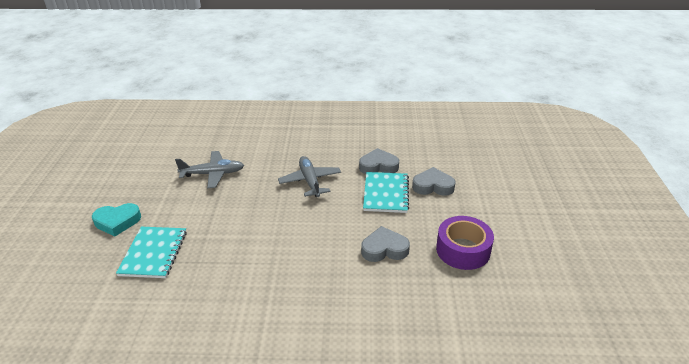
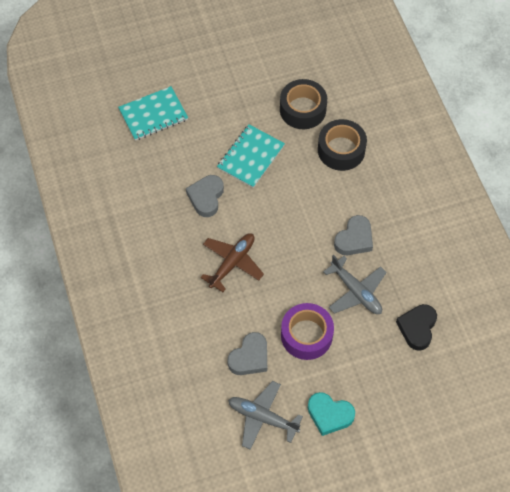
black heart: 0 -> 1
black tape: 0 -> 2
brown plane: 0 -> 1

